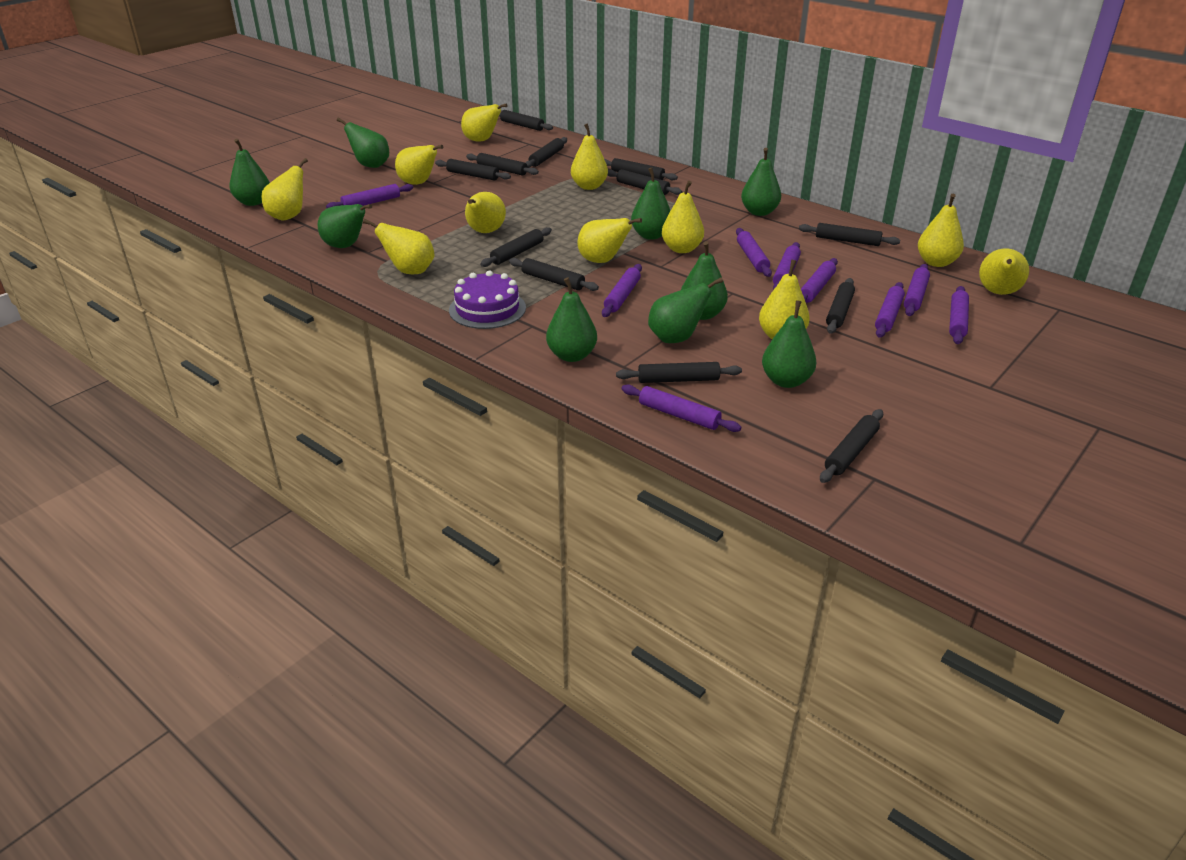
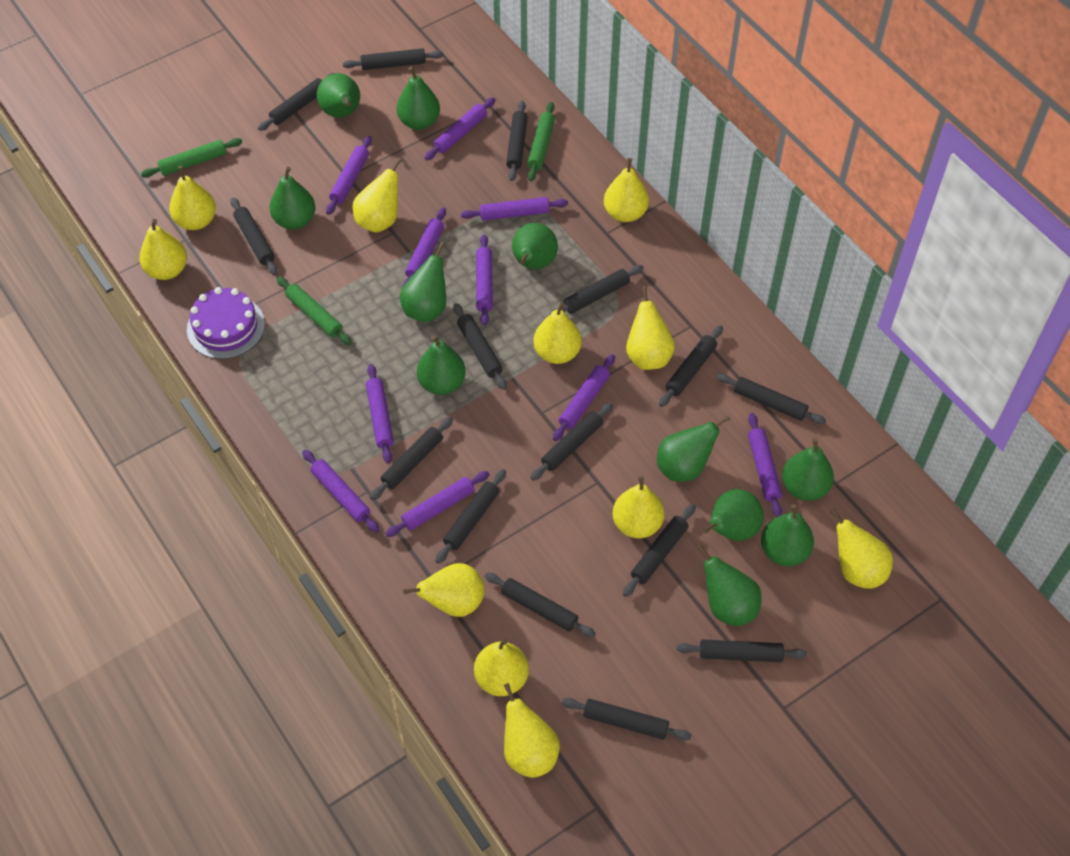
black rolling pin: 12 -> 15
green pear: 9 -> 11
green rolling pin: 0 -> 3
purple rolling pin: 9 -> 10

